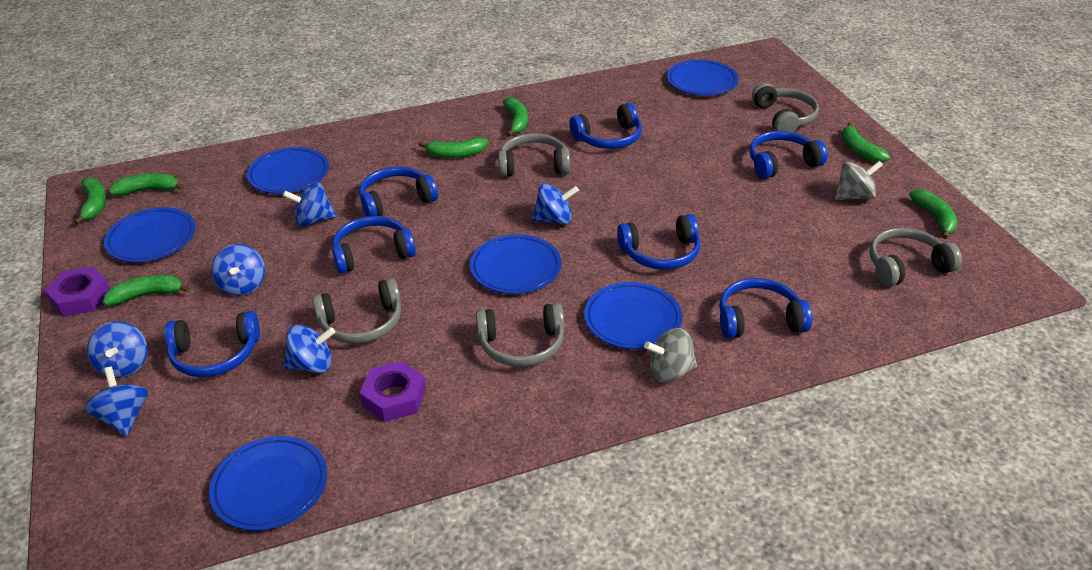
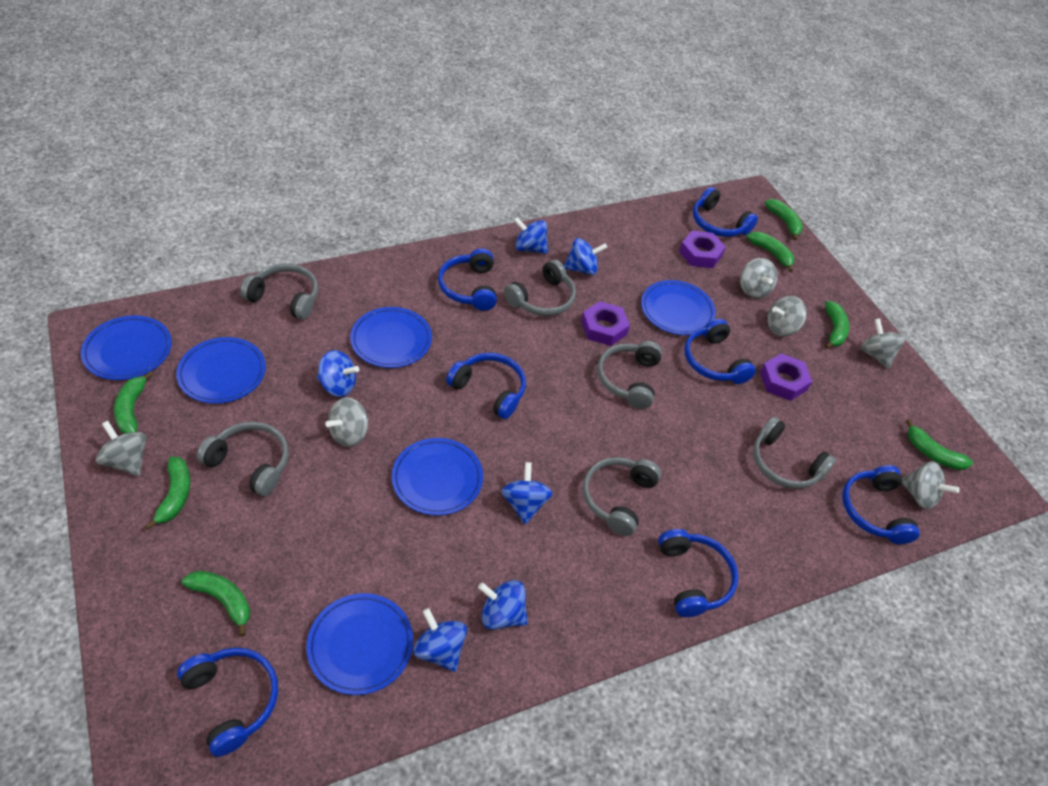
grey headphones: 5 -> 6
grey spinning top: 2 -> 6
purple nut: 2 -> 3

